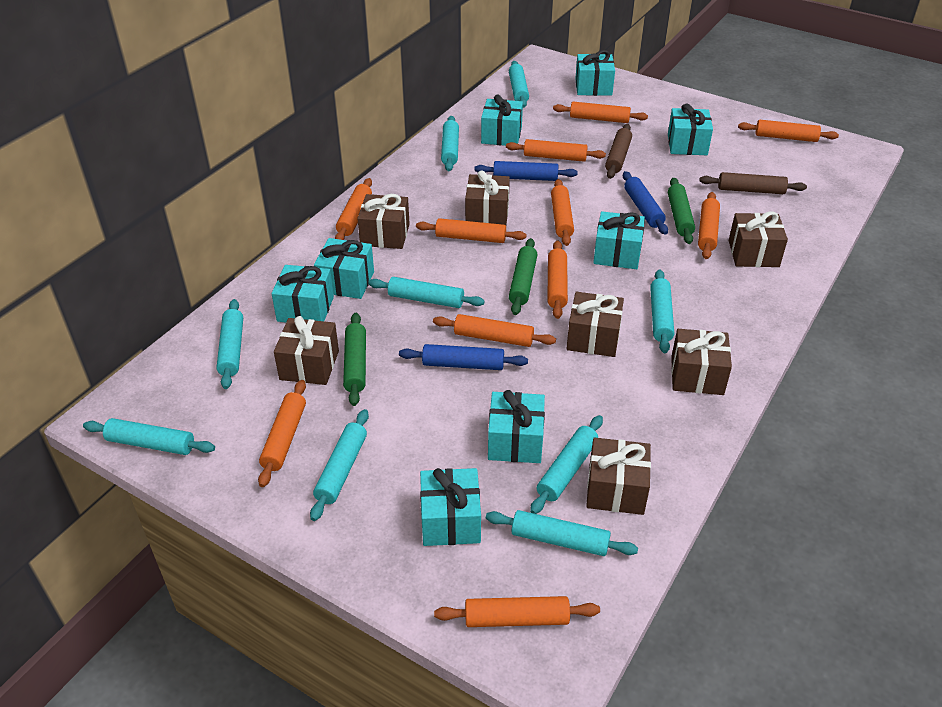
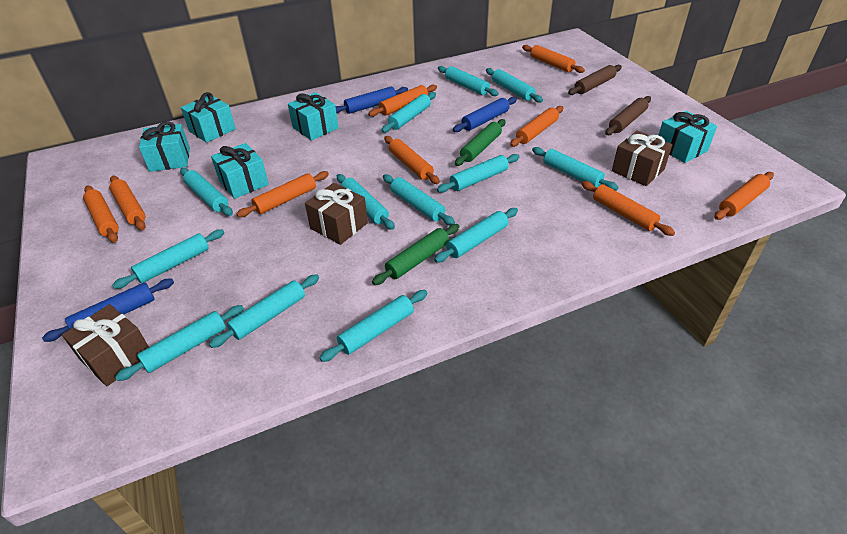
brown gift: 7 -> 3
green rolling pin: 3 -> 2
orange rolling pin: 11 -> 9
turquoise gift: 8 -> 5
turquoise rolling pin: 9 -> 13

